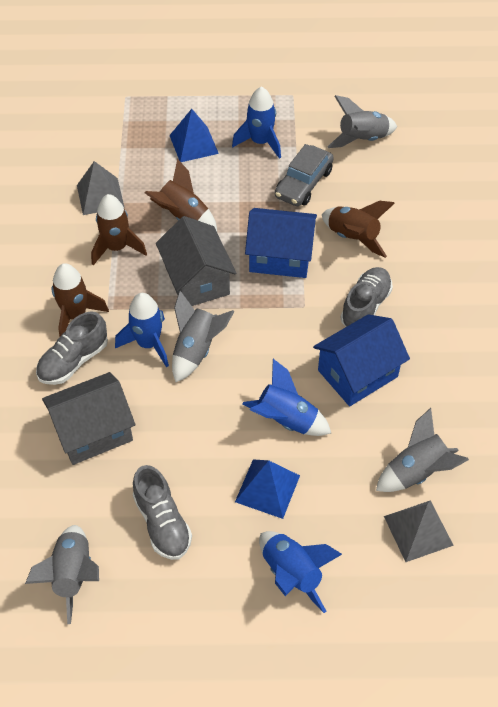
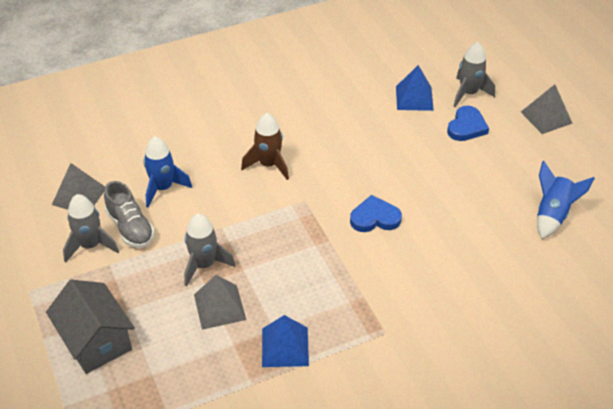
blue heart: 0 -> 2
blue house: 2 -> 0
blue rocket: 4 -> 2
brown rocket: 4 -> 1
grey car: 1 -> 0
grey house: 2 -> 1
grey pyramid: 2 -> 3
grey rocket: 4 -> 3
grey shoe: 3 -> 1

